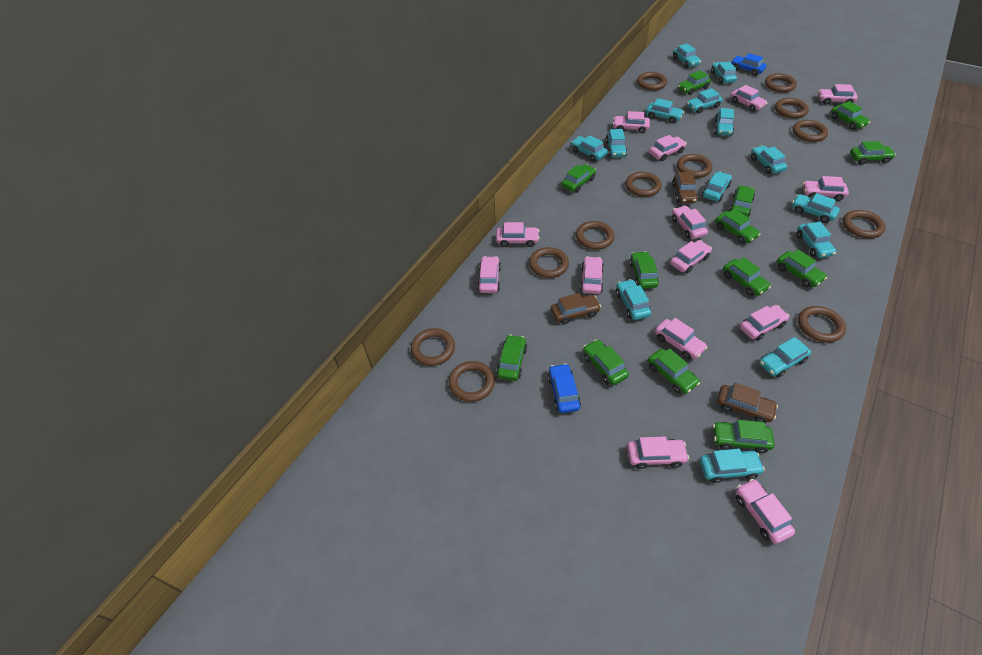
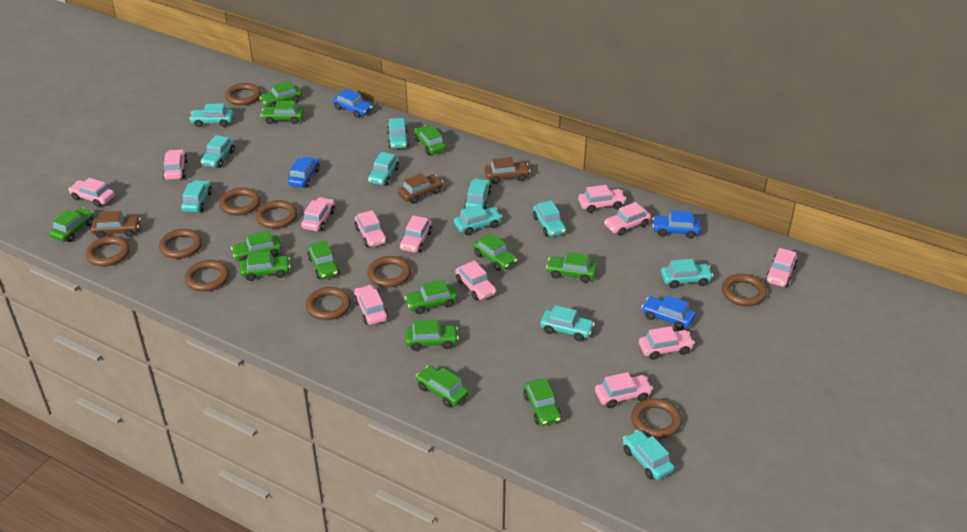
blue car: 2 -> 4
brown ring: 12 -> 10
pink car: 14 -> 12
turquoise car: 14 -> 11

